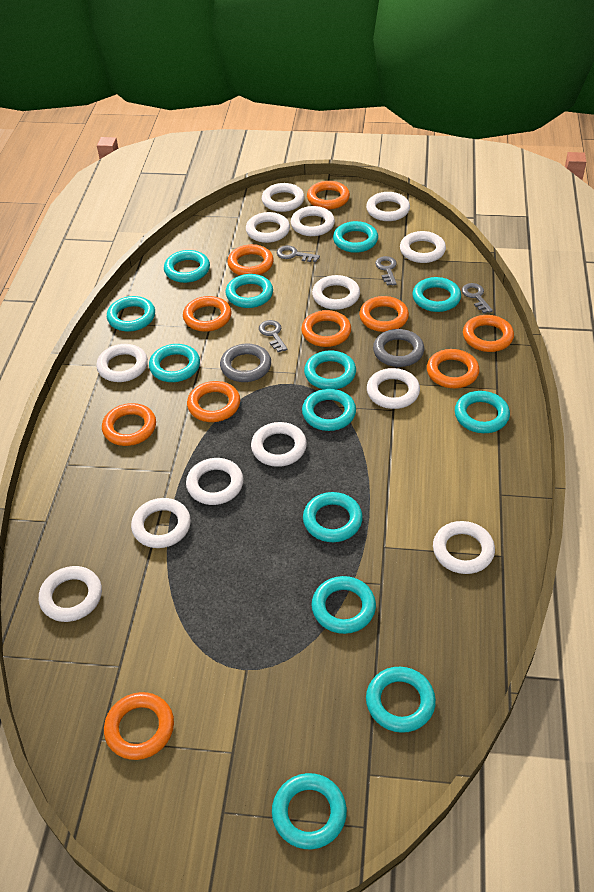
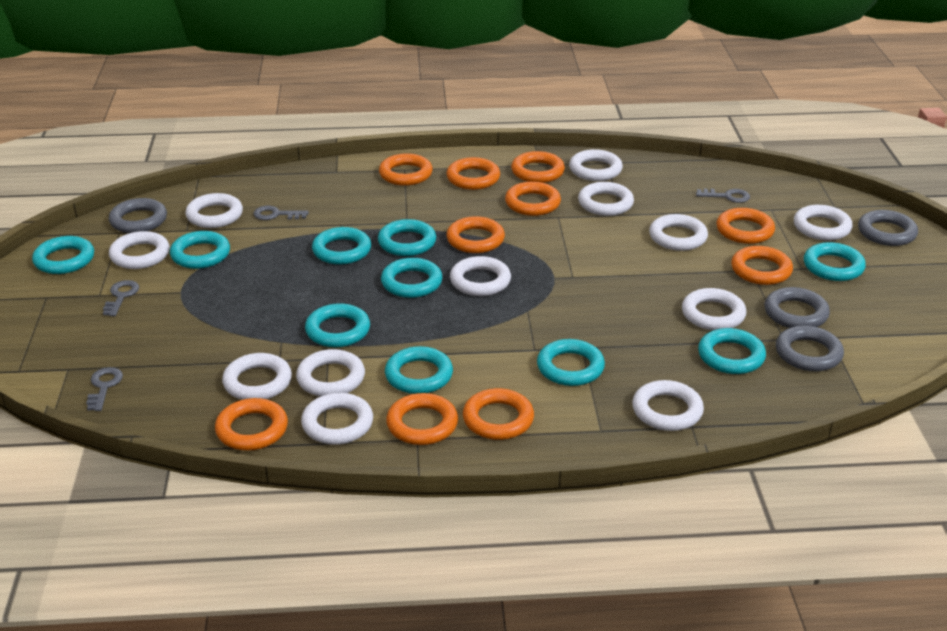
grey ring: 2 -> 4
turquoise ring: 13 -> 10
white ring: 13 -> 12

